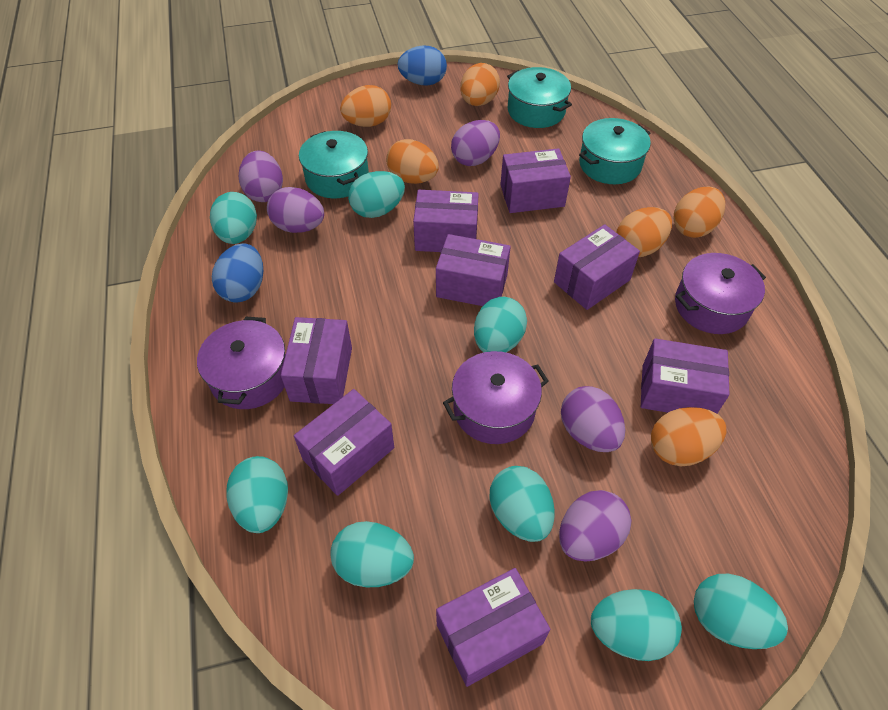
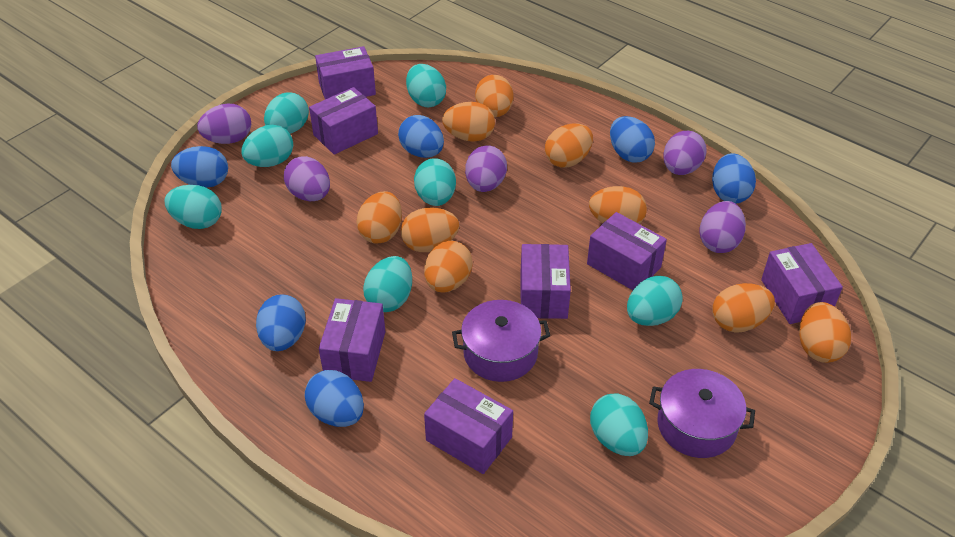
blue egg: 2 -> 6
orange egg: 6 -> 9
purple box: 8 -> 7
purple pot: 3 -> 2
turquoise pot: 3 -> 0

